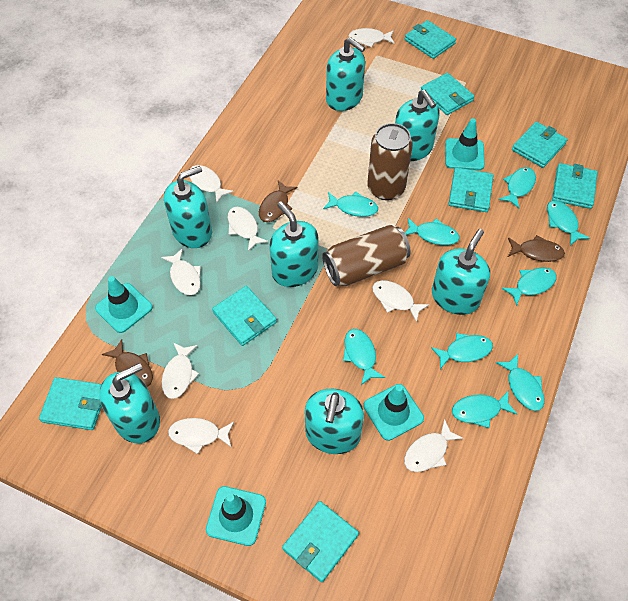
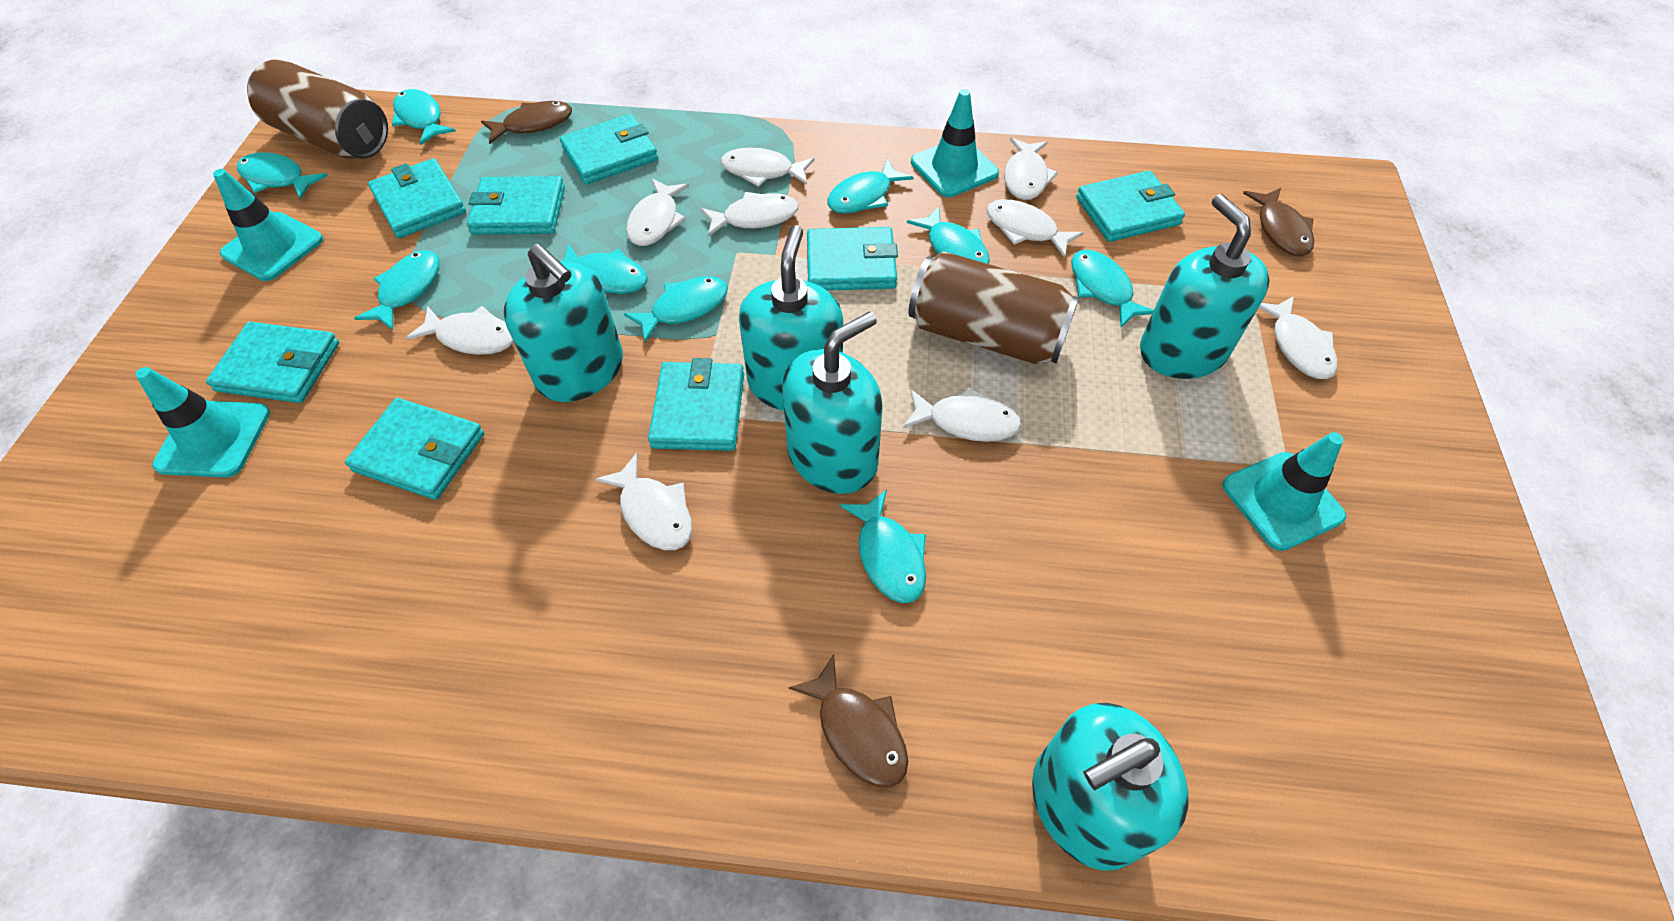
turquoise soap dispenser: 7 -> 5
white fish: 8 -> 9

